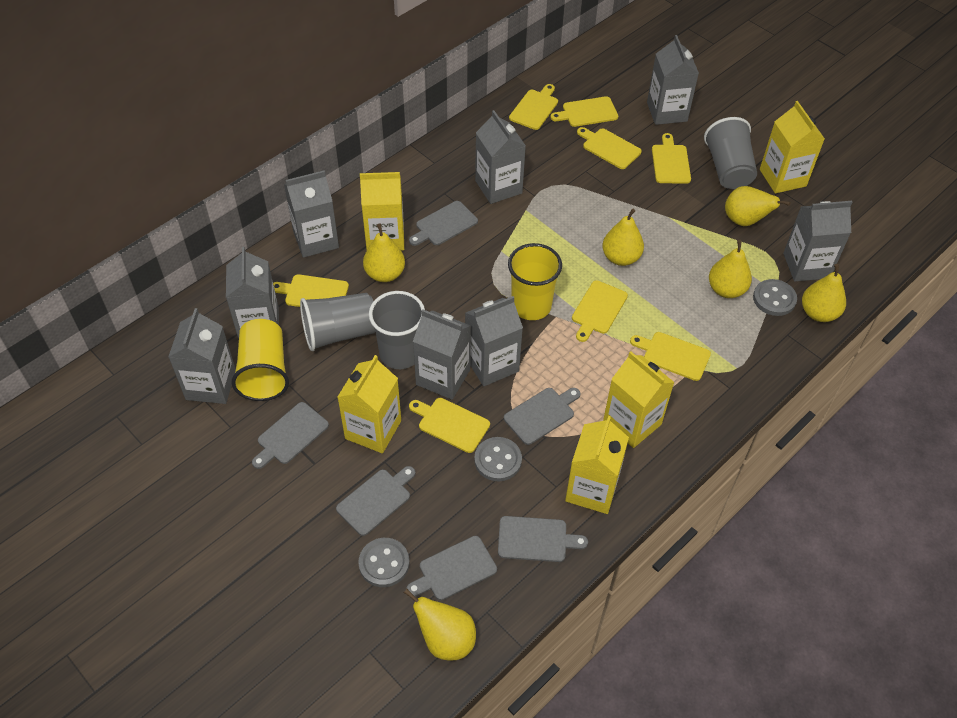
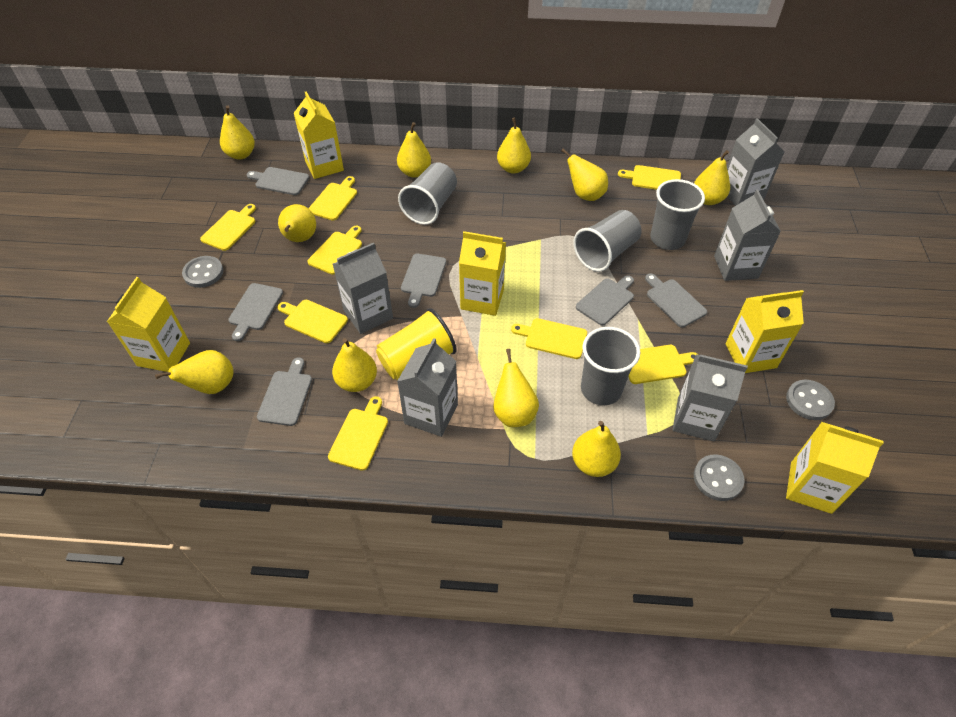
grey carton: 8 -> 5
grey cup: 3 -> 4
yellow cup: 2 -> 1
yellow pear: 6 -> 10

